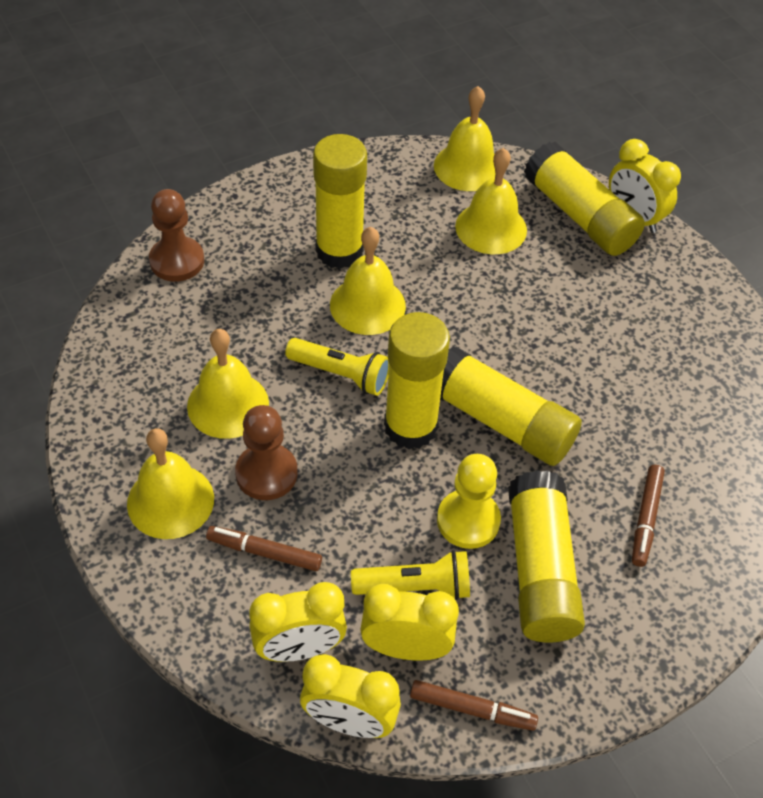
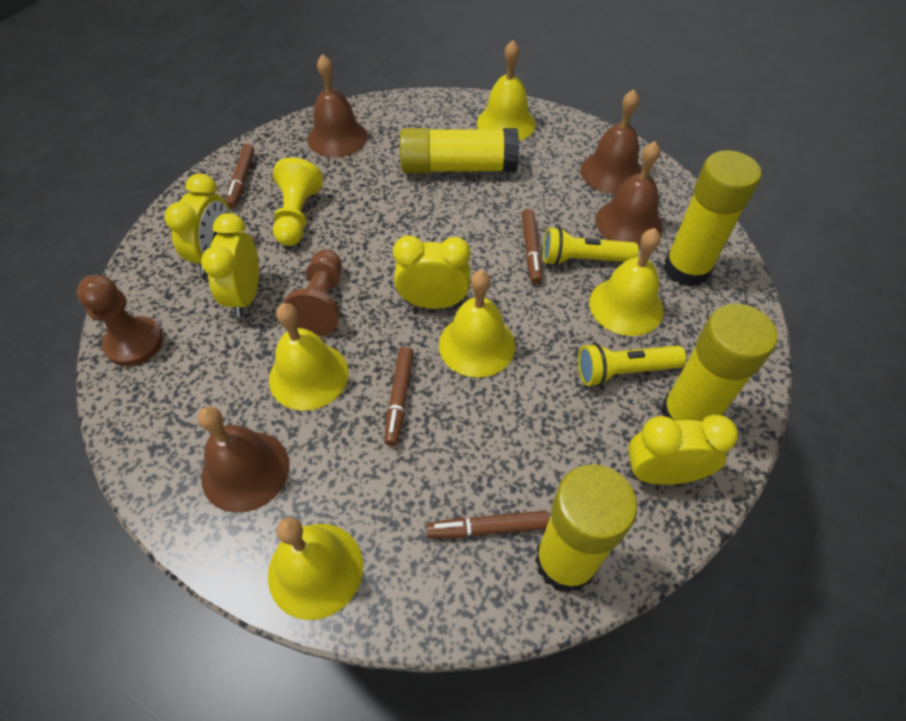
brown bell: 0 -> 4
brown marker: 3 -> 4
yellow glue stick: 5 -> 4

